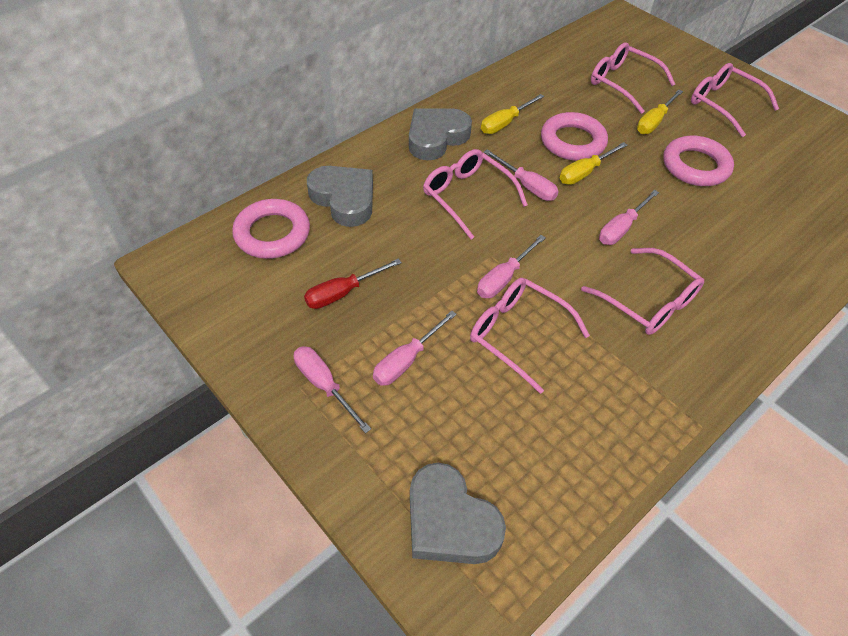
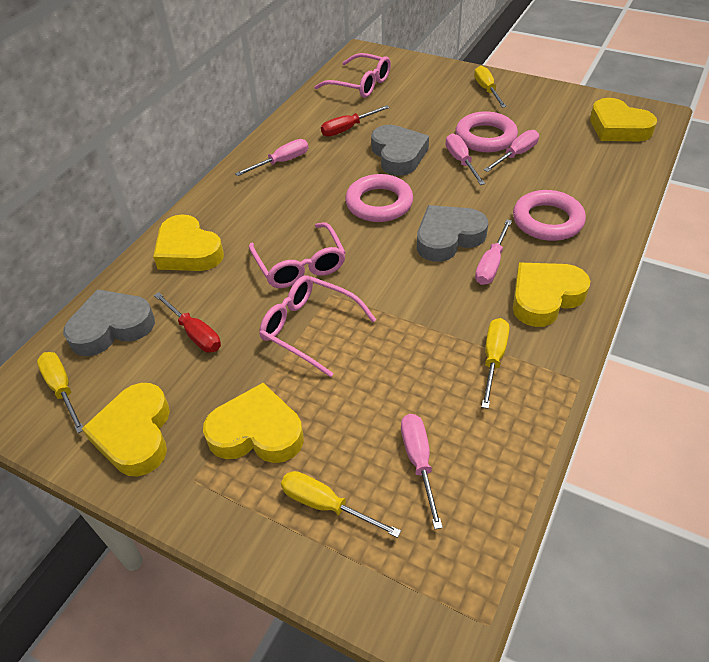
pink glasses: 5 -> 3
red screwdriver: 1 -> 2
yellow heart: 0 -> 5
yellow screwdriver: 3 -> 4

